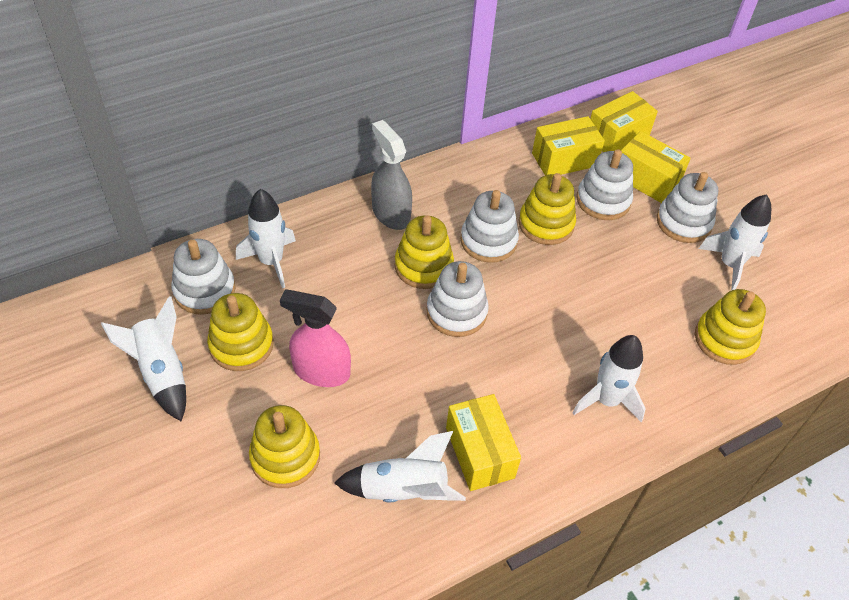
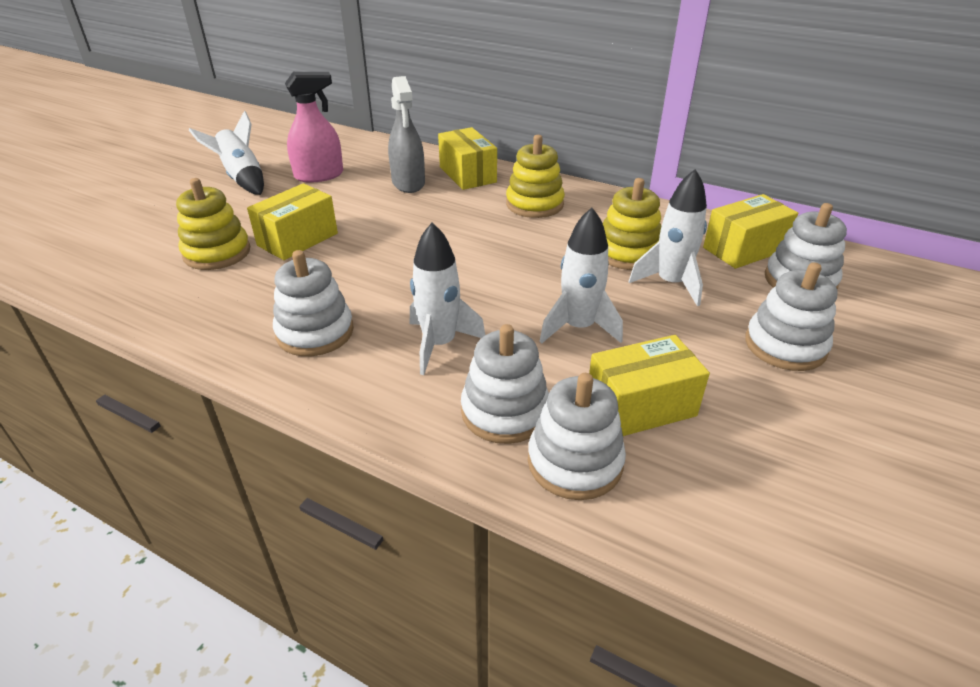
white rocket: 5 -> 4
yellow stacking toy: 5 -> 3

